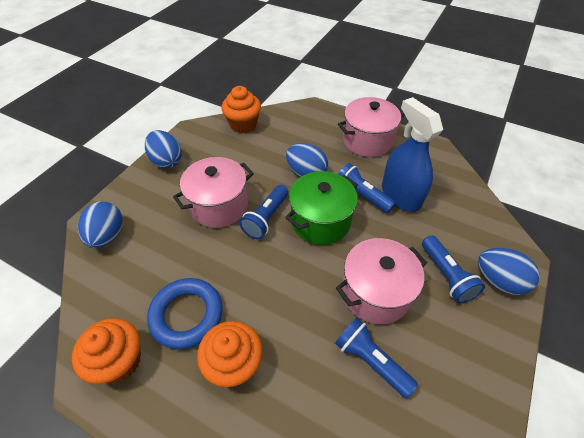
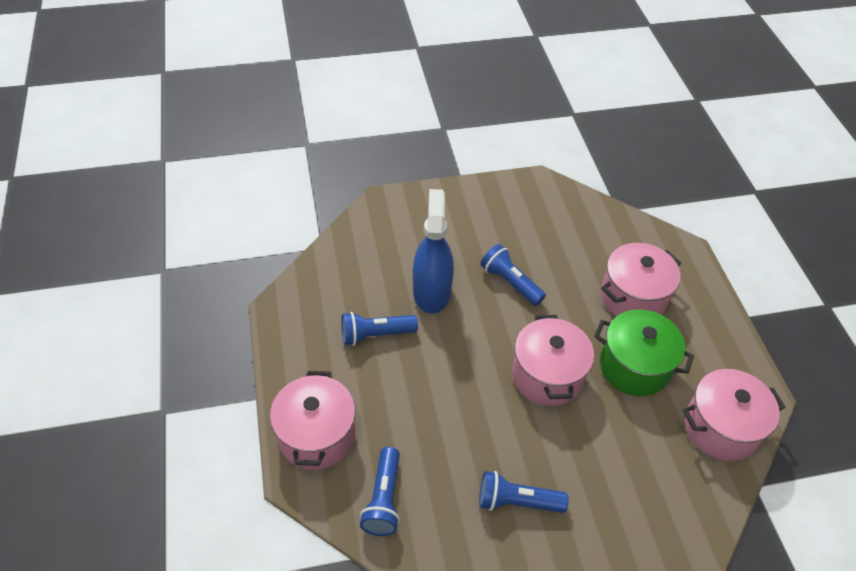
blue egg: 4 -> 0
blue ring: 1 -> 0
orange cupcake: 3 -> 0
pink pot: 3 -> 4

